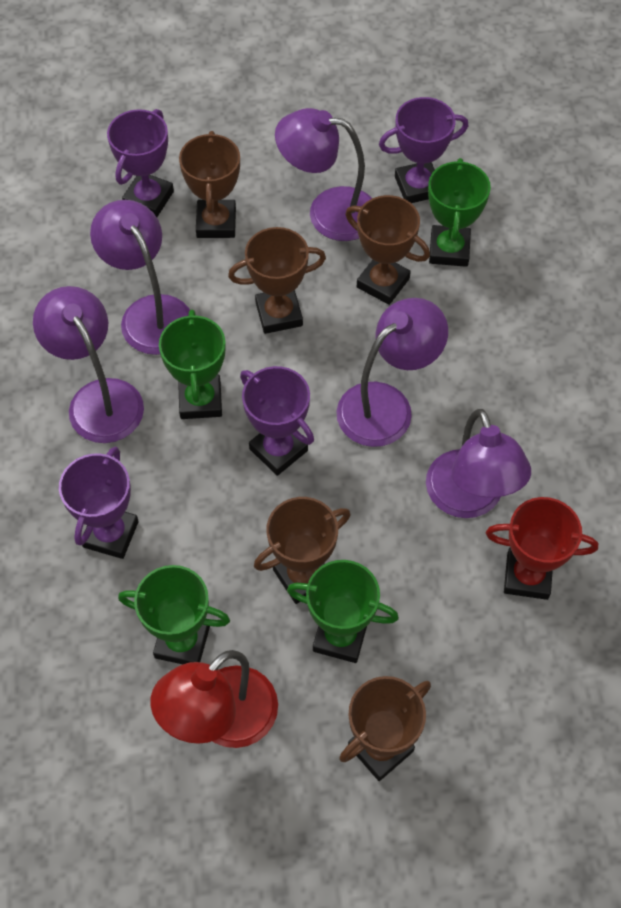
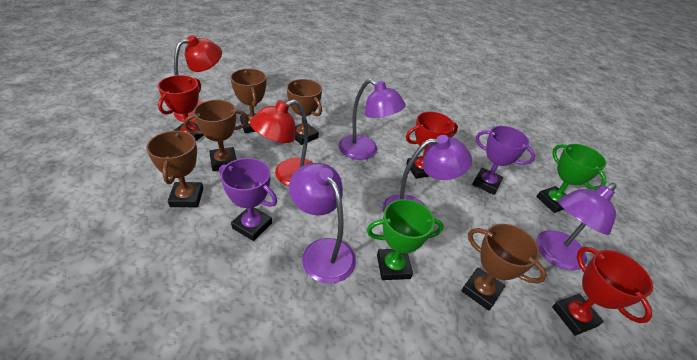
green trophy: 4 -> 2
purple lamp: 5 -> 4
purple trophy: 4 -> 2
red lamp: 1 -> 2
red trophy: 1 -> 3

